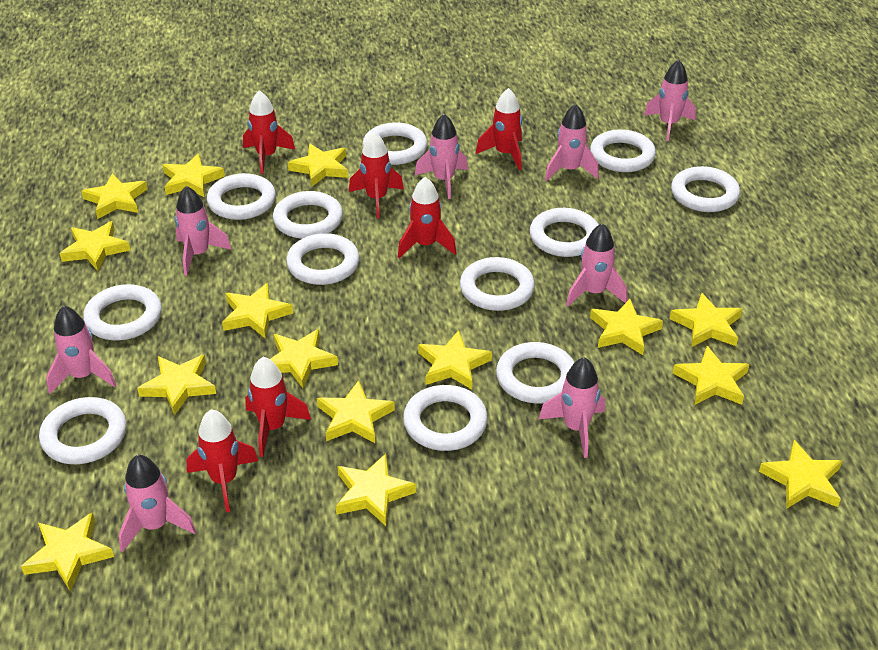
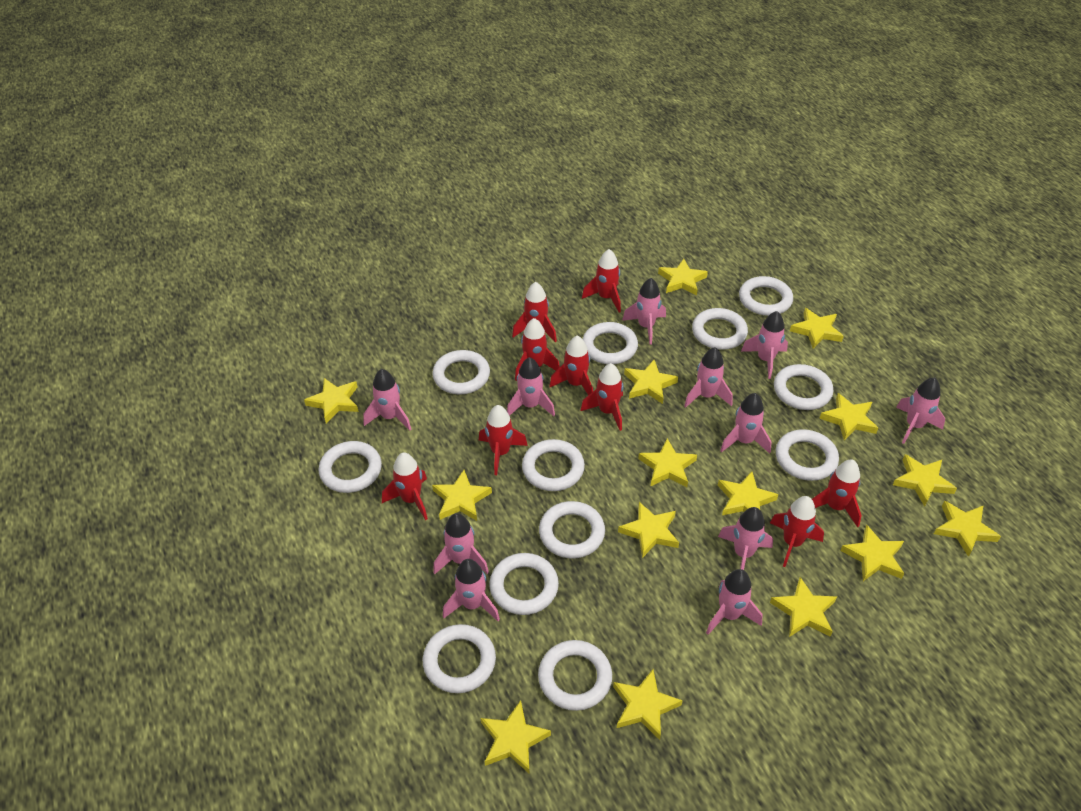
pink rocket: 8 -> 11
red rocket: 6 -> 9

